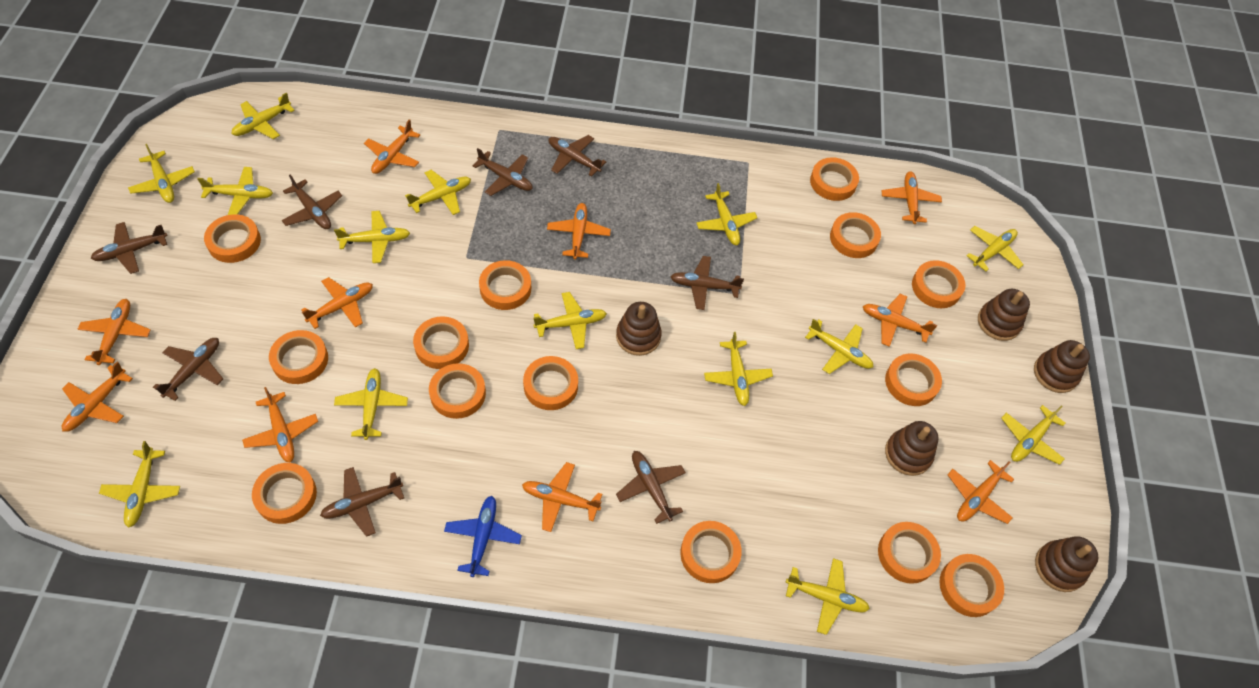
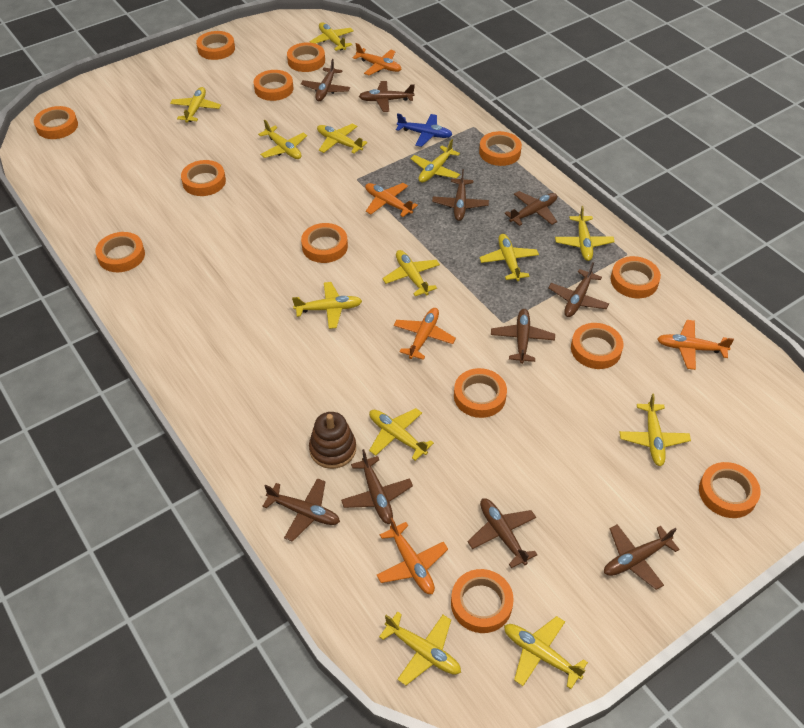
brown plane: 8 -> 10
brown stacking toy: 5 -> 1
orange plane: 10 -> 5
orange tape: 14 -> 13
yellow plane: 14 -> 13

